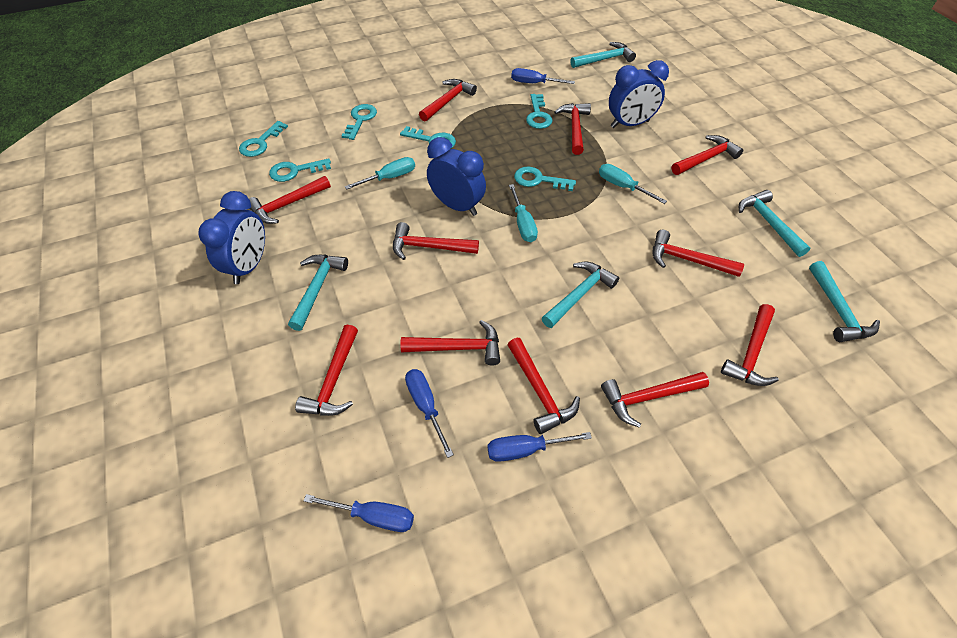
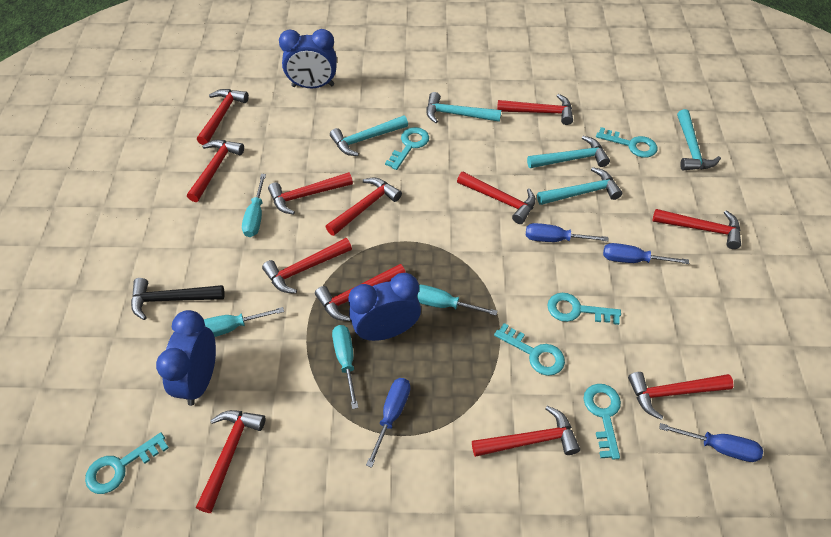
black hammer: 0 -> 1
red hammer: 11 -> 12
turquoise screwdriver: 3 -> 4

